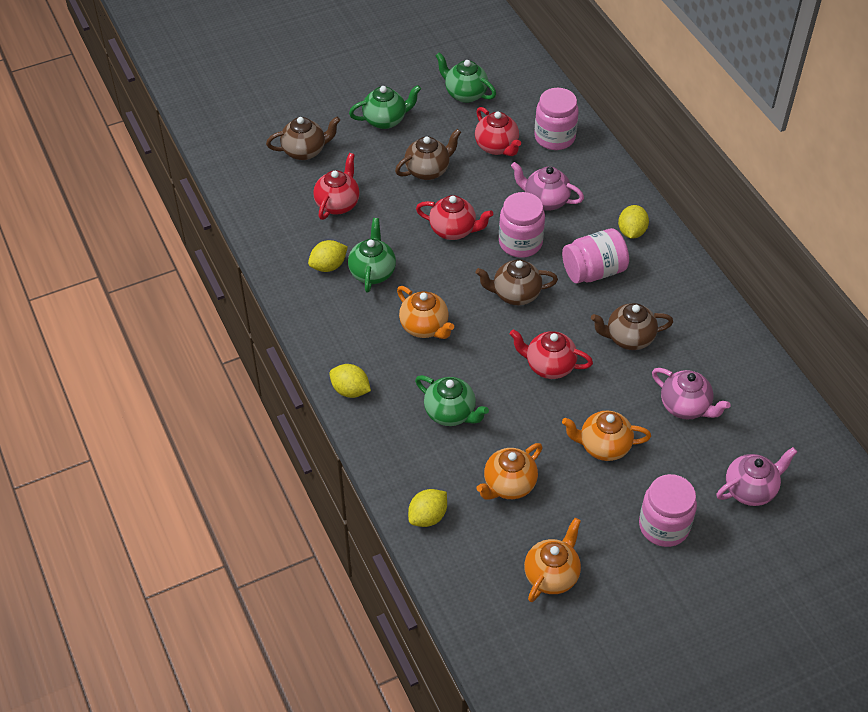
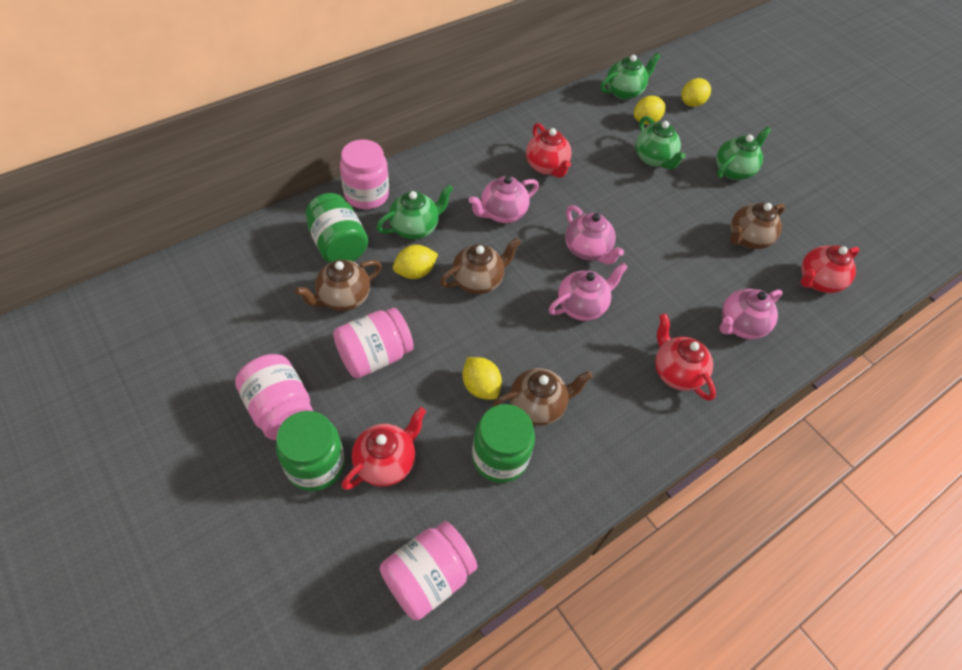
green jar: 0 -> 3
orange teapot: 4 -> 0
pink teapot: 3 -> 4

